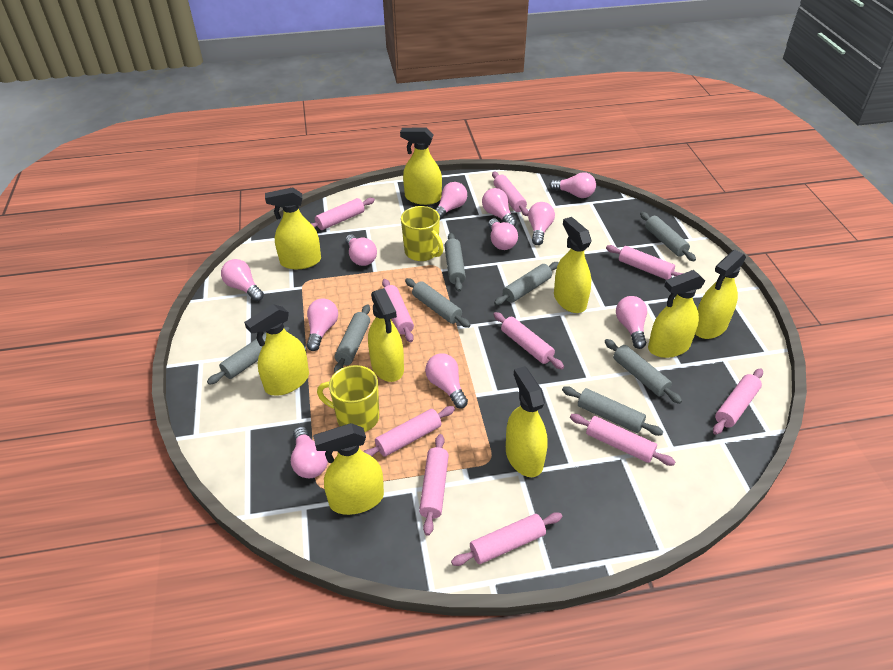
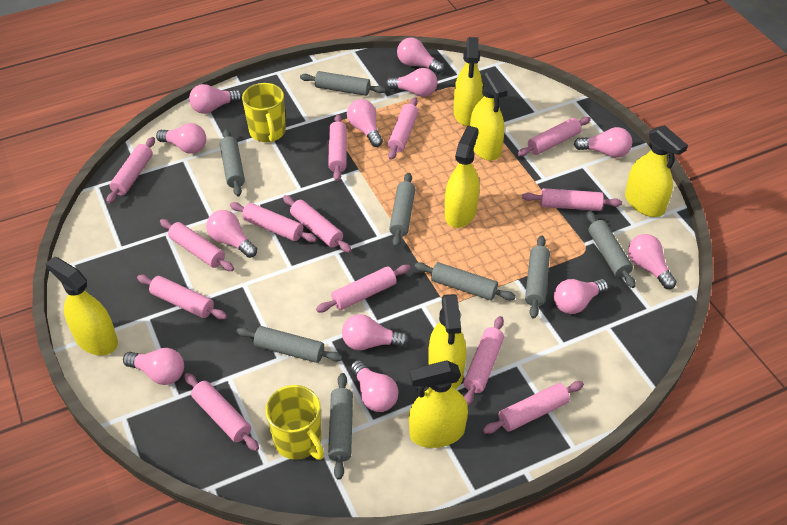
pink light bulb: 11 -> 12
pink rolling pin: 10 -> 13
yellow spray bottle: 9 -> 7

